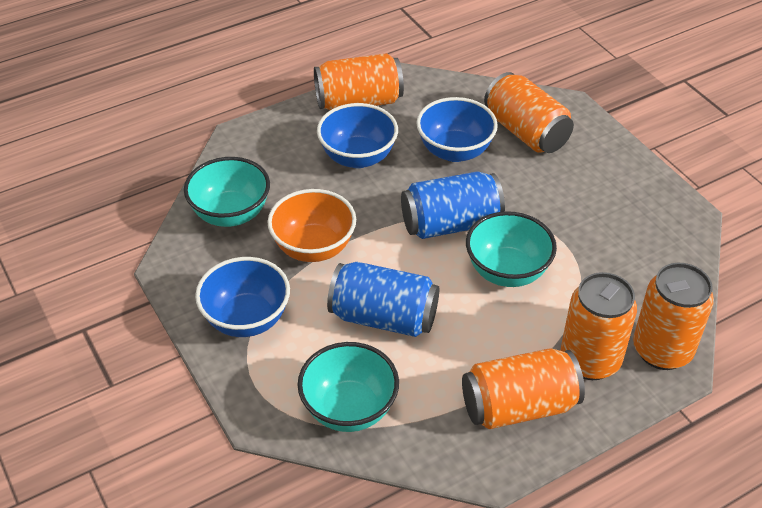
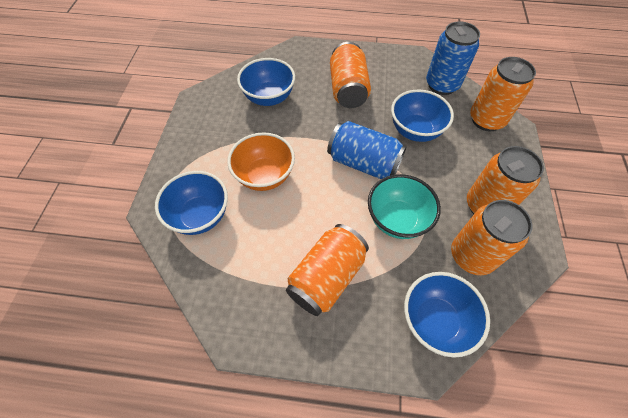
blue bowl: 3 -> 4
turquoise bowl: 3 -> 1

